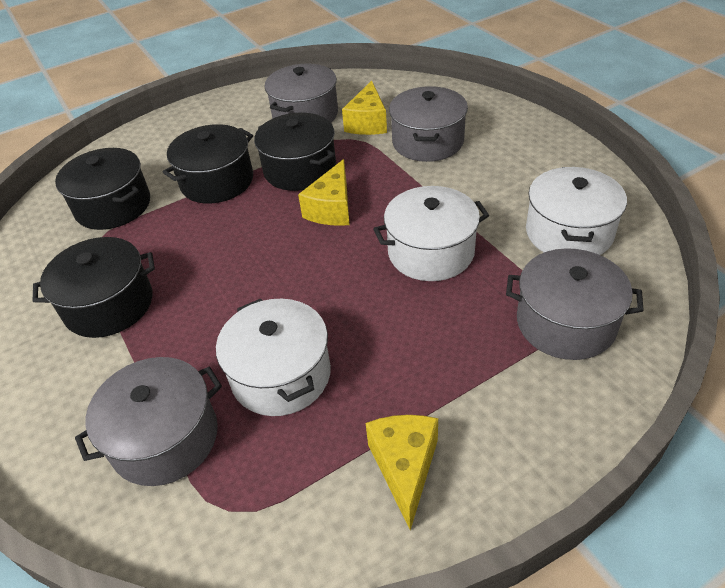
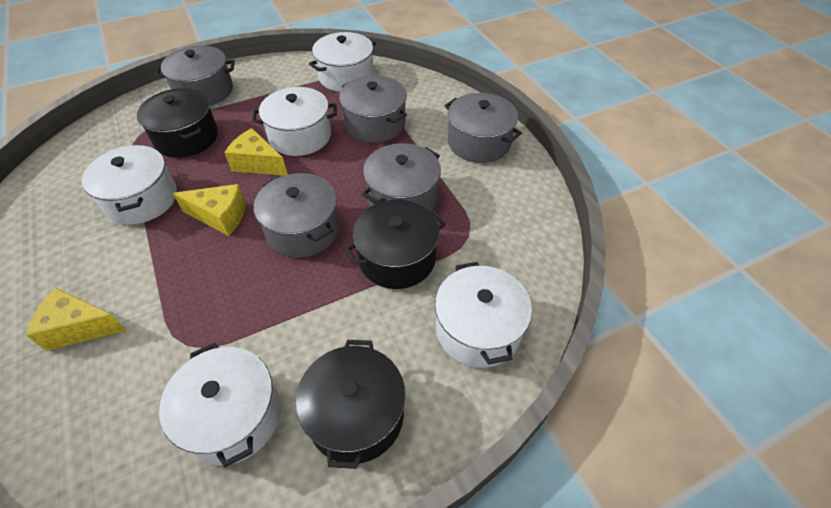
black pot: 4 -> 3
grey pot: 4 -> 5
white pot: 3 -> 5

